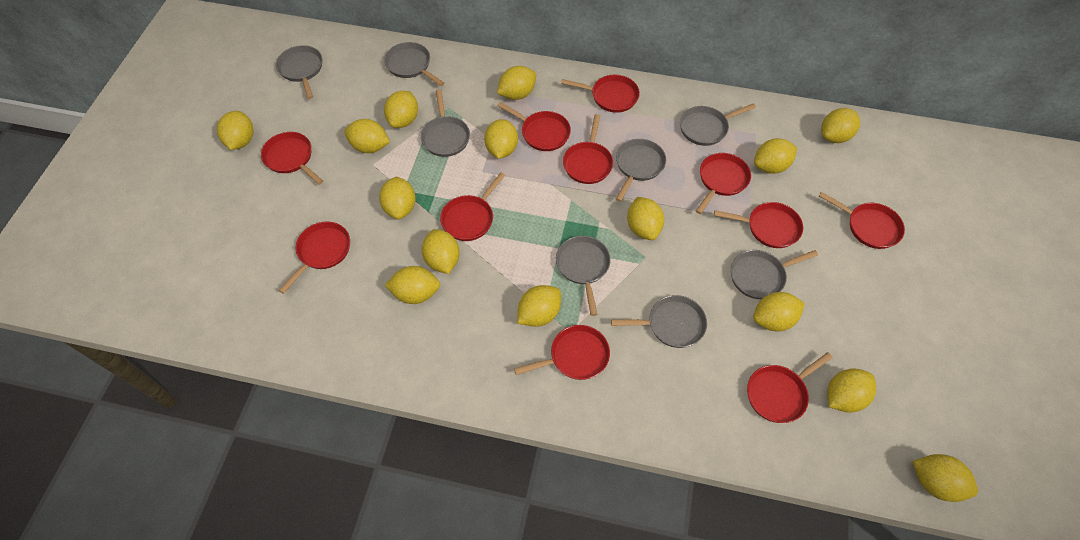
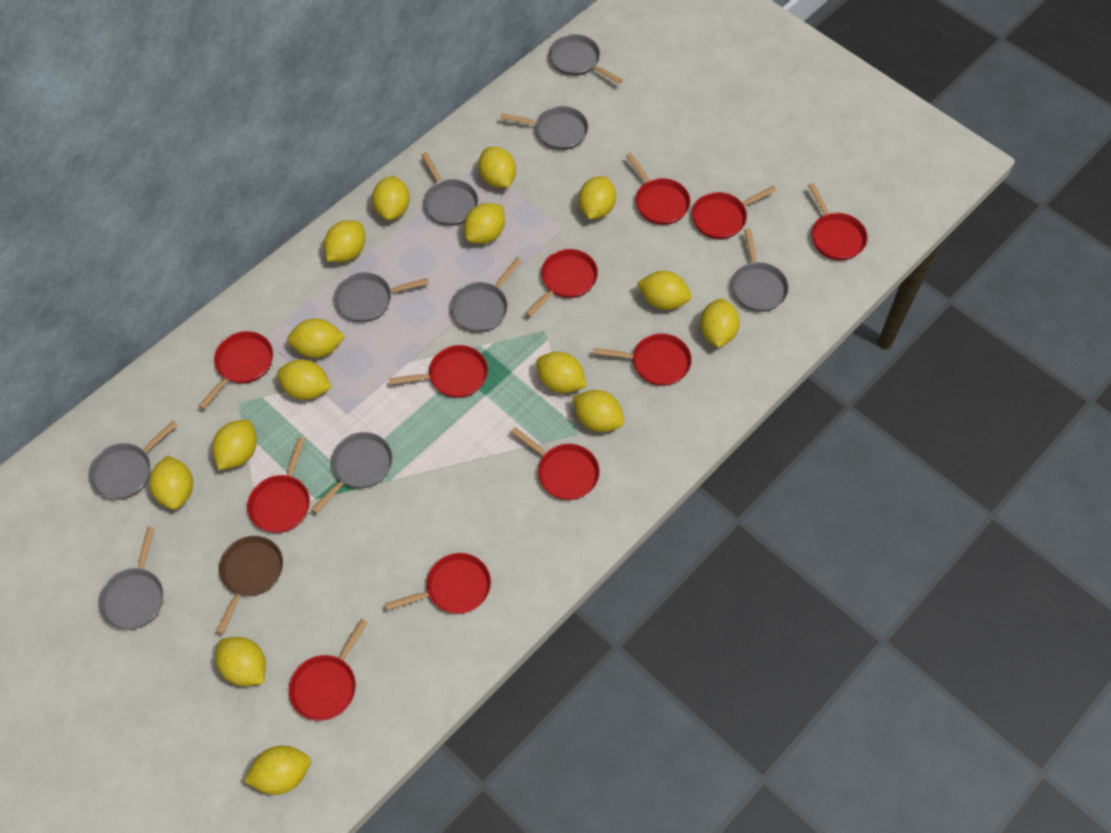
brown pan: 0 -> 1
grey pan: 8 -> 9

